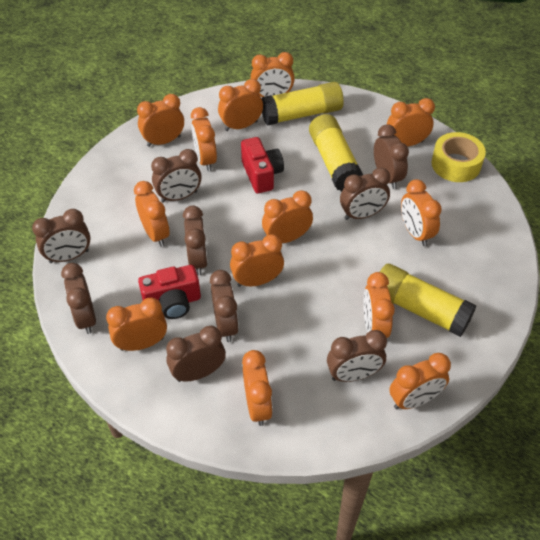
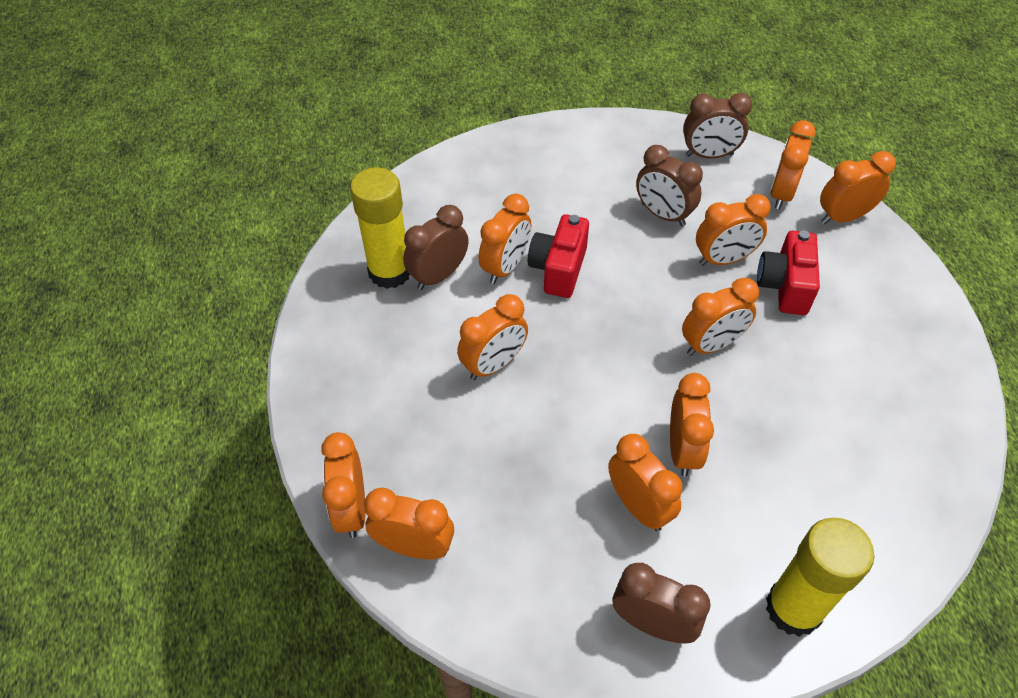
brown clock: 9 -> 4
orange clock: 13 -> 10
yellow glue stick: 3 -> 2
yellow tape: 1 -> 0

